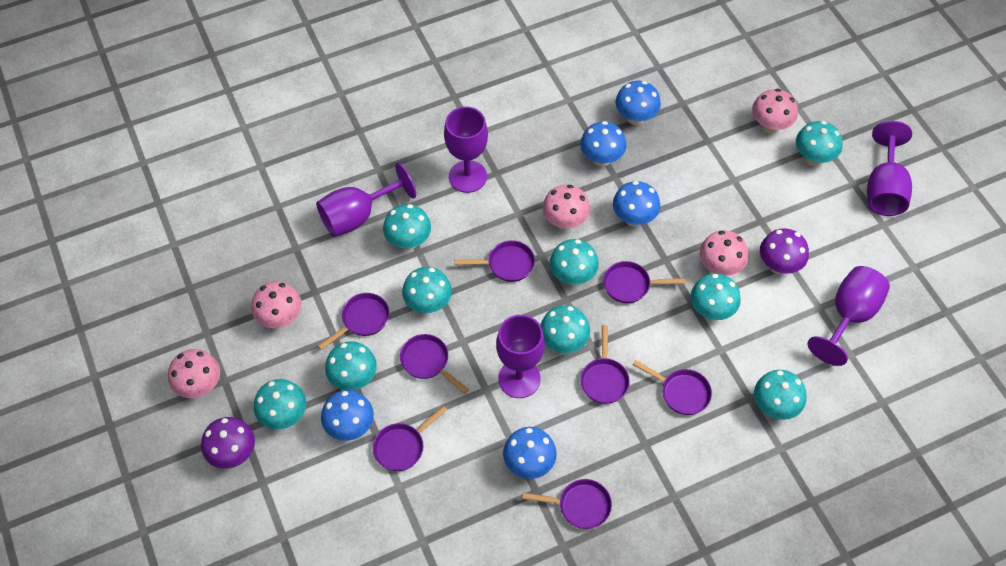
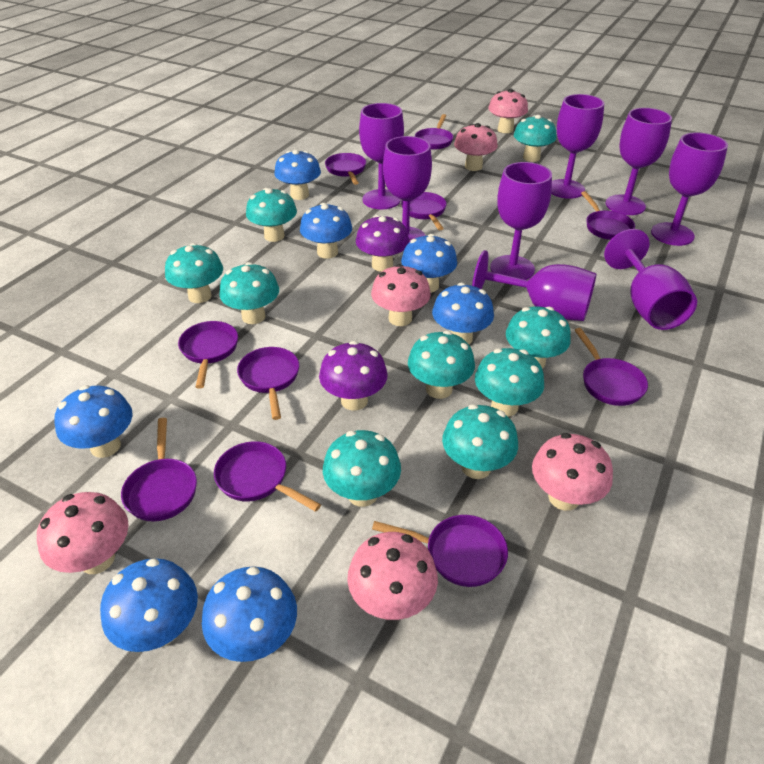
blue mushroom: 5 -> 7
pink mushroom: 5 -> 6
purple goblet: 5 -> 8
purple pan: 8 -> 10

